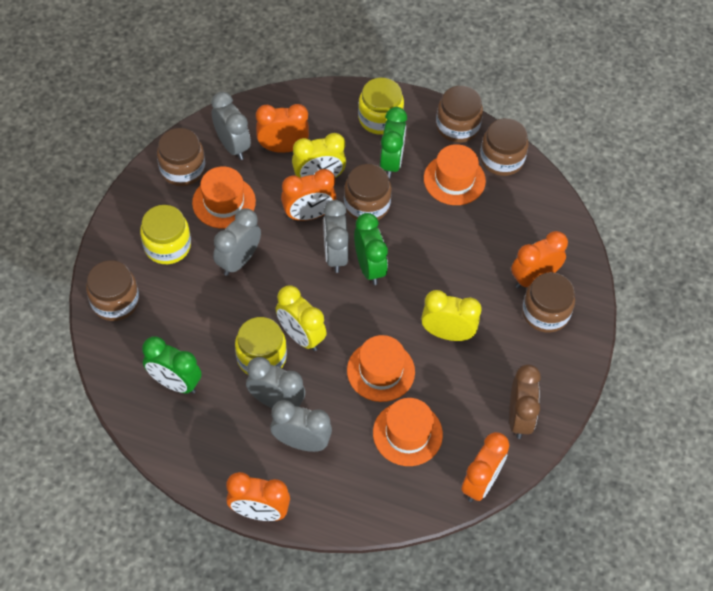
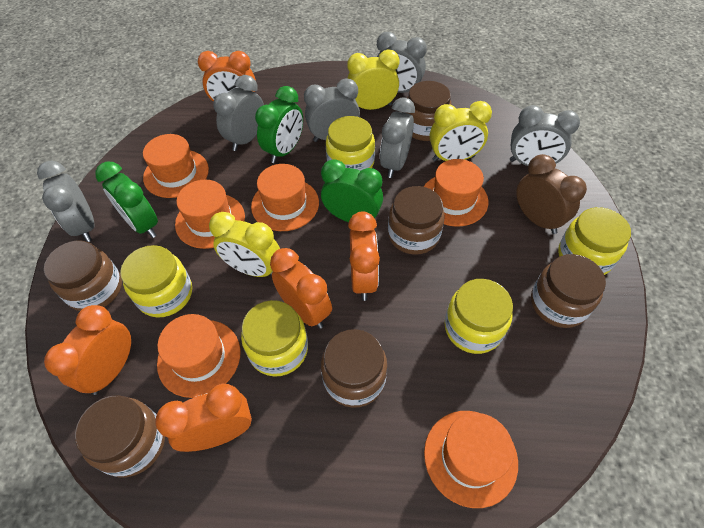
grey clock: 5 -> 6
orange hat: 4 -> 6
yellow jar: 3 -> 5

